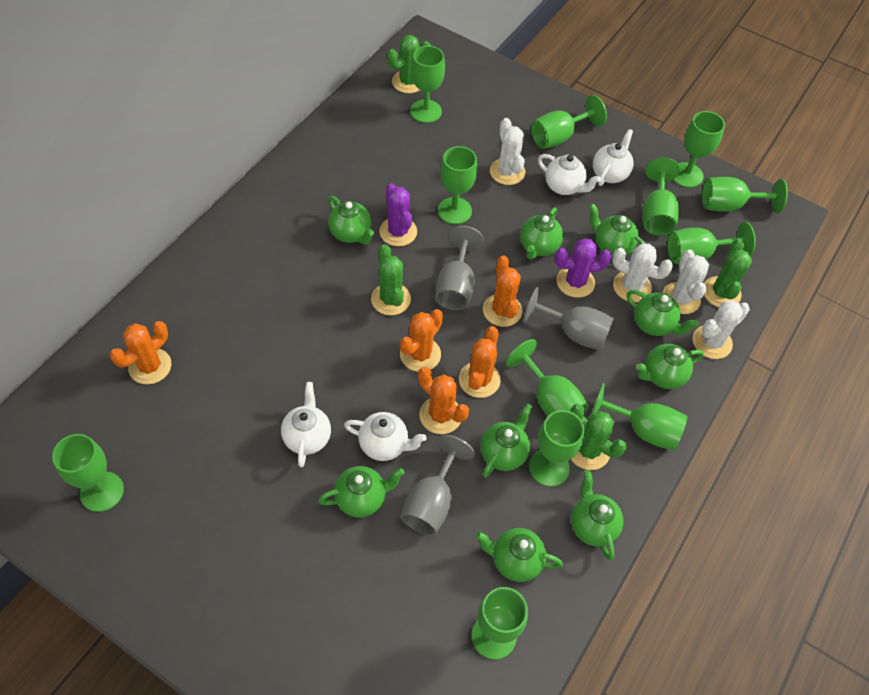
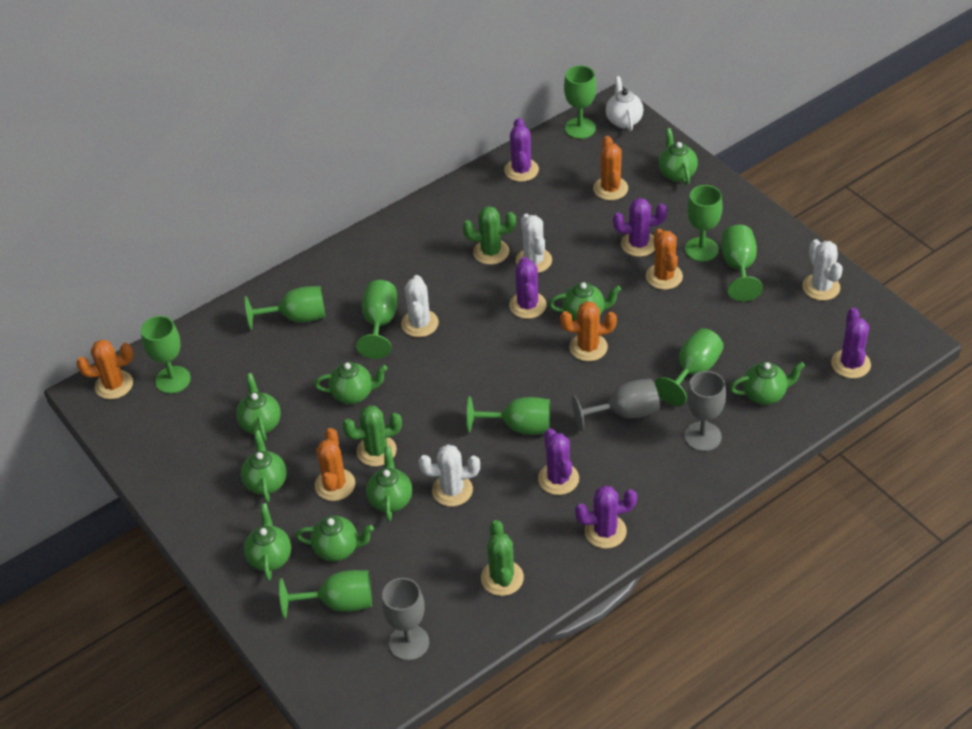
green cactus: 4 -> 3
green goblet: 12 -> 9
purple cactus: 2 -> 6
white teapot: 4 -> 1

